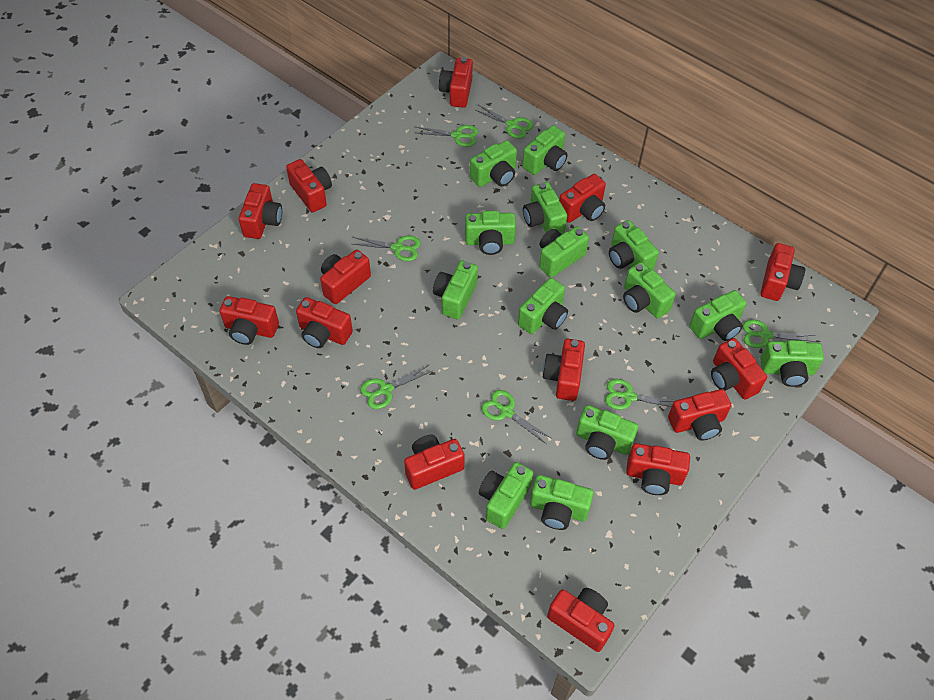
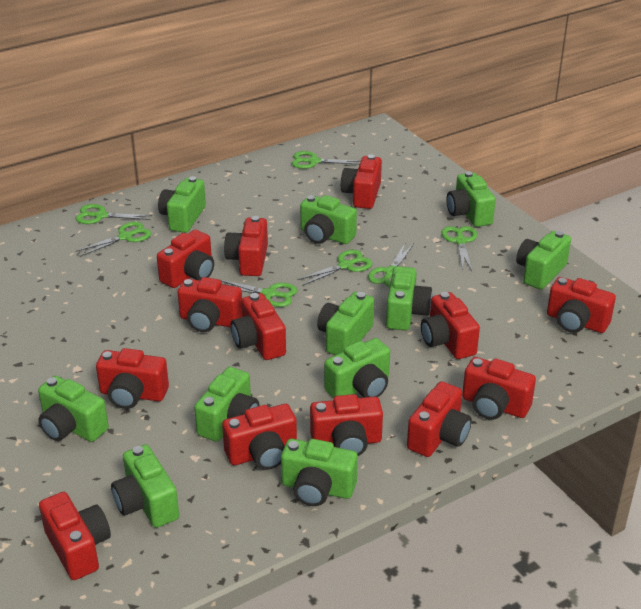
green camera: 14 -> 11
red camera: 14 -> 13

